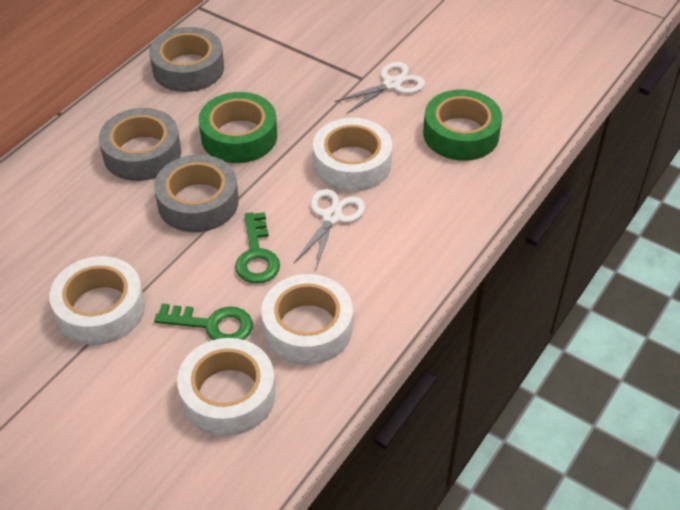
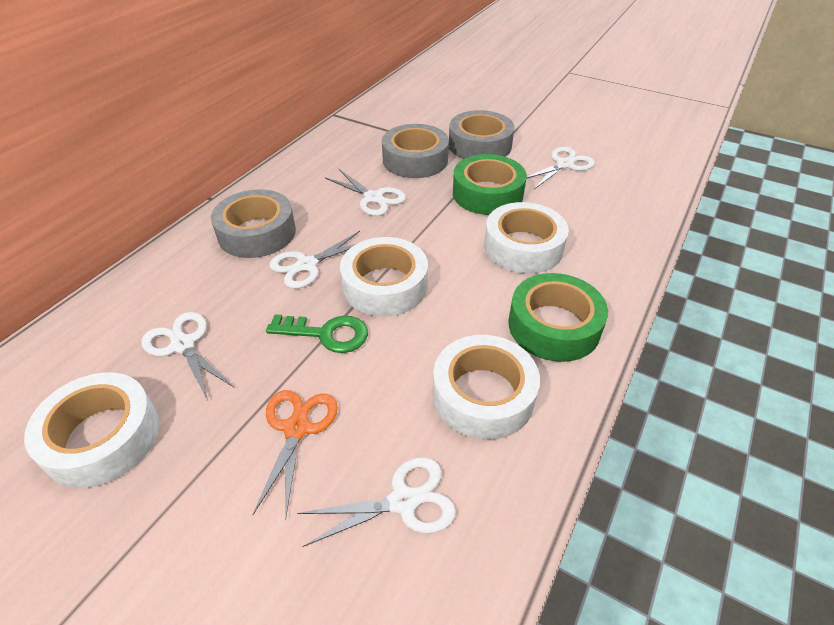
green key: 2 -> 1
orange scissors: 0 -> 1
white scissors: 2 -> 5

